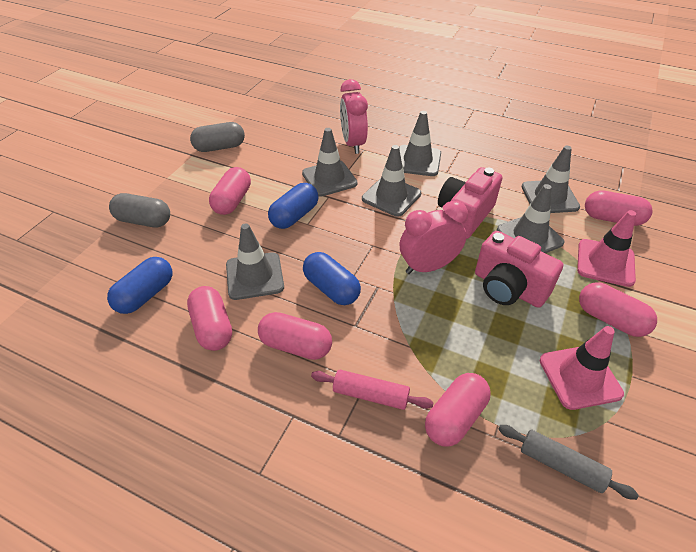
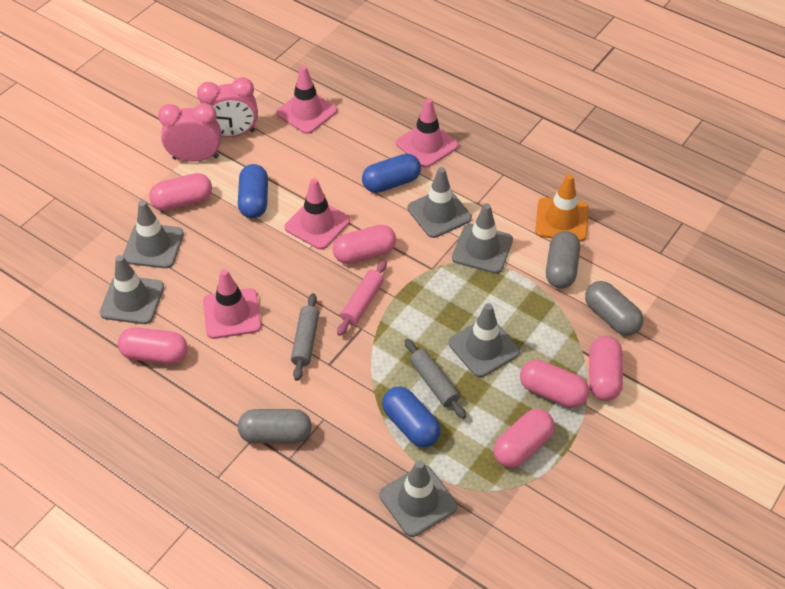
grey capsule: 2 -> 3
grey rolling pin: 1 -> 2
orange traffic cone: 0 -> 1
pink camera: 2 -> 0
pink traffic cone: 2 -> 4

